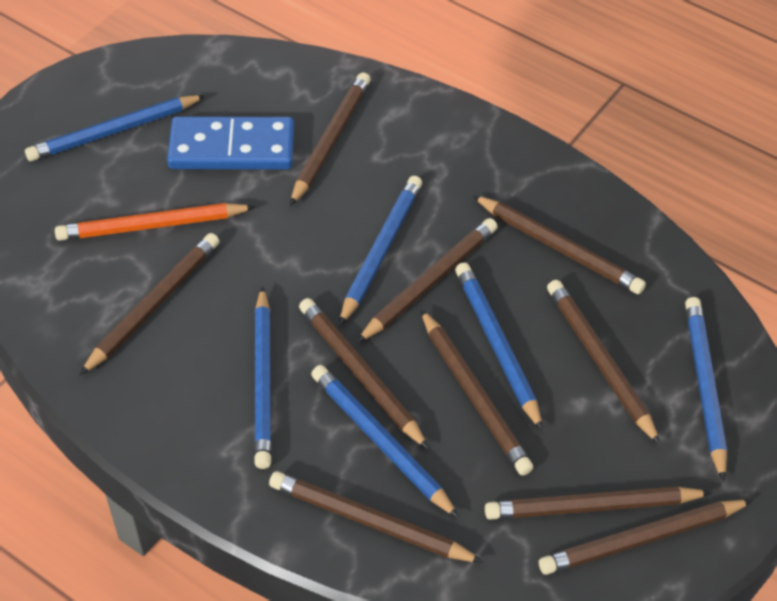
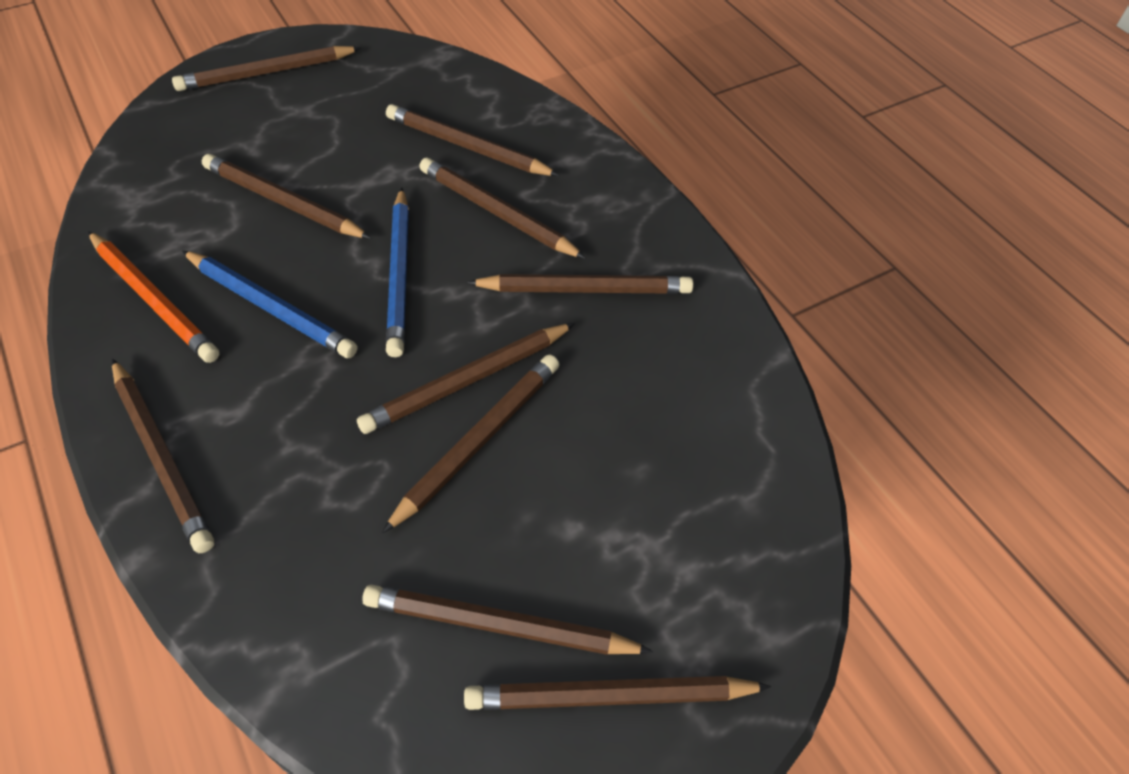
blue domino: 1 -> 0
blue pencil: 6 -> 2

